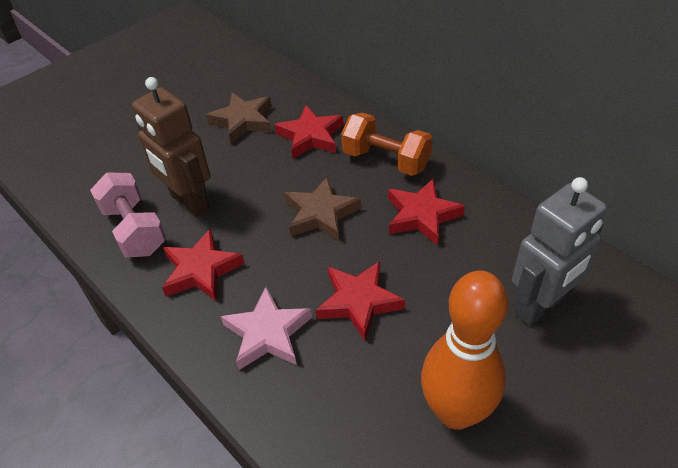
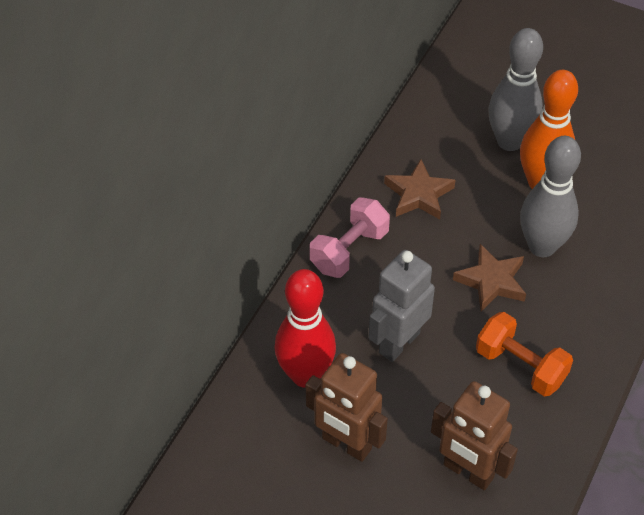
brown robot: 1 -> 2
grey bowling pin: 0 -> 2
pink star: 1 -> 0
red bowling pin: 0 -> 1
red star: 4 -> 0

